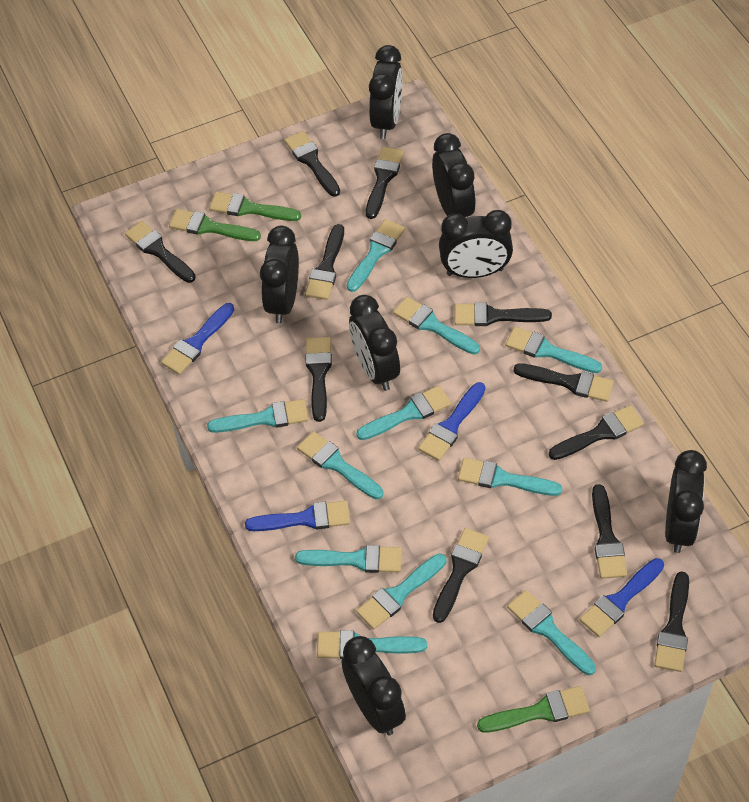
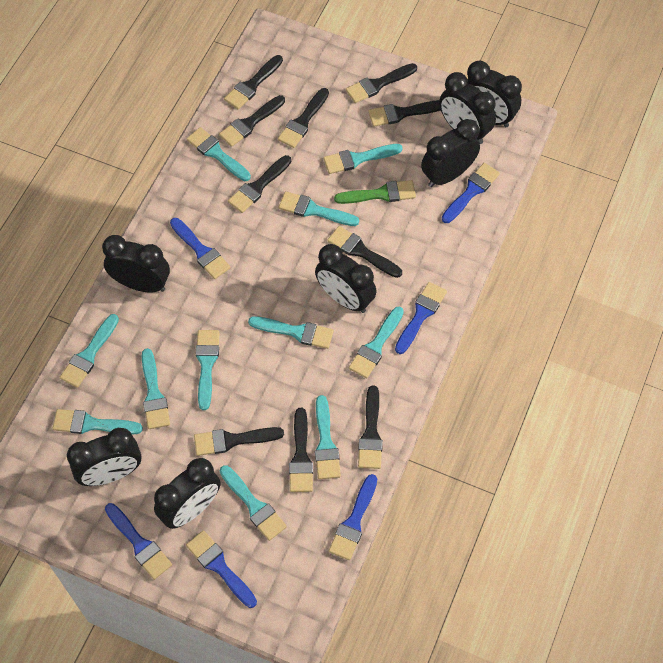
black brush: 11 -> 10
blue brush: 4 -> 6
green brush: 3 -> 1

